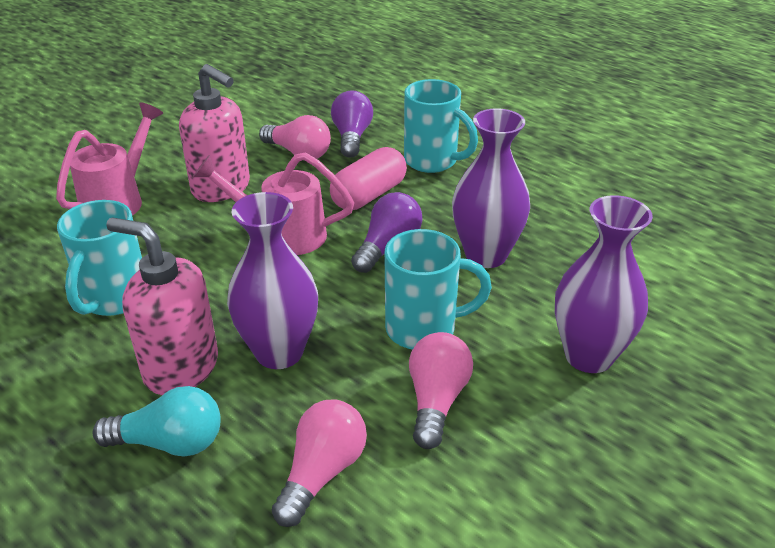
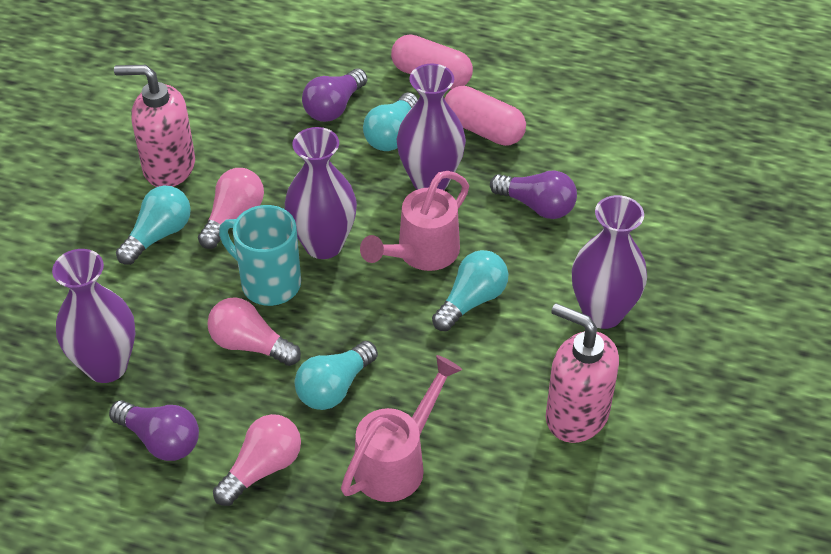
pink capsule: 1 -> 2
purple light bulb: 2 -> 3
purple vase: 3 -> 4
turquoise light bulb: 1 -> 4
turquoise mug: 3 -> 1

